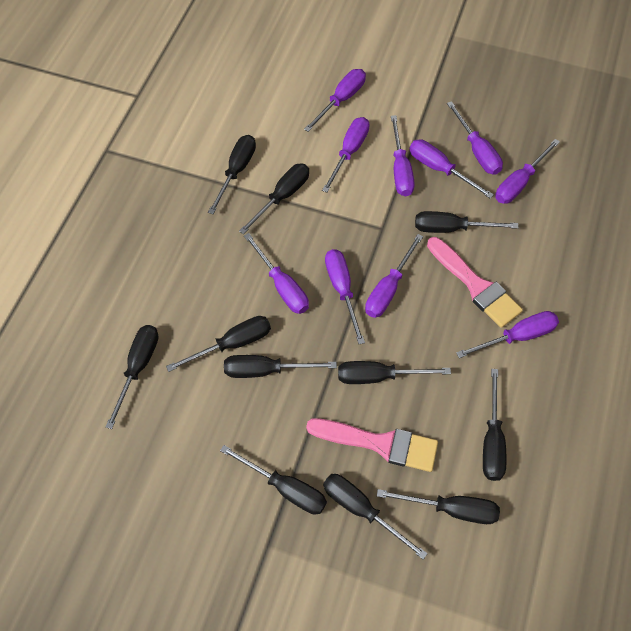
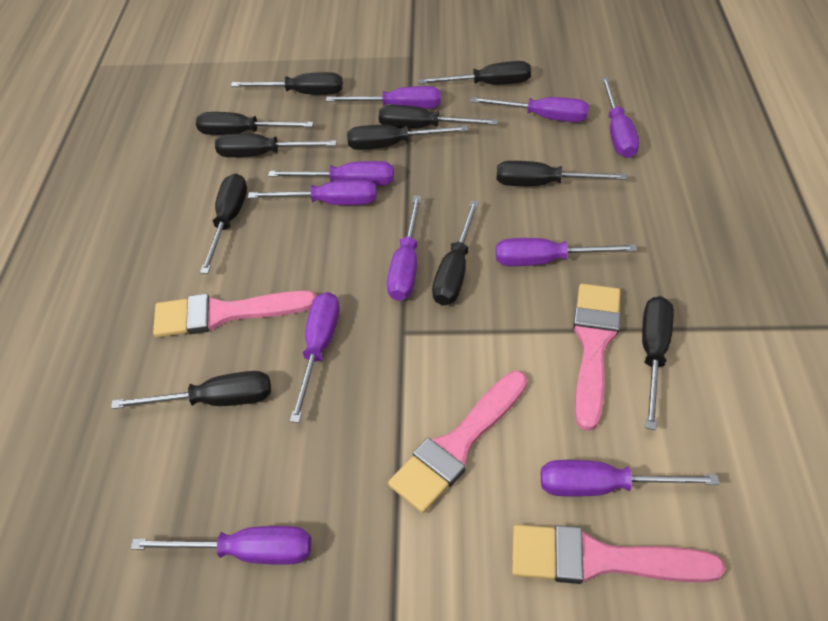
pink brush: 2 -> 4

